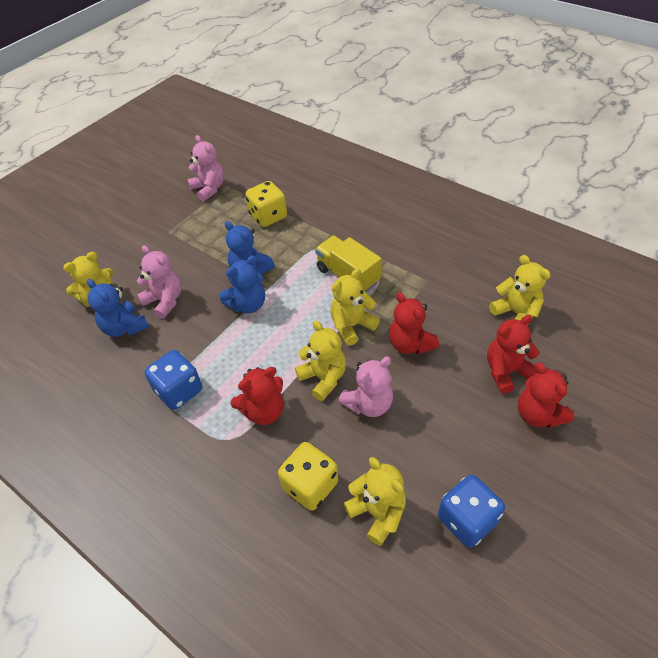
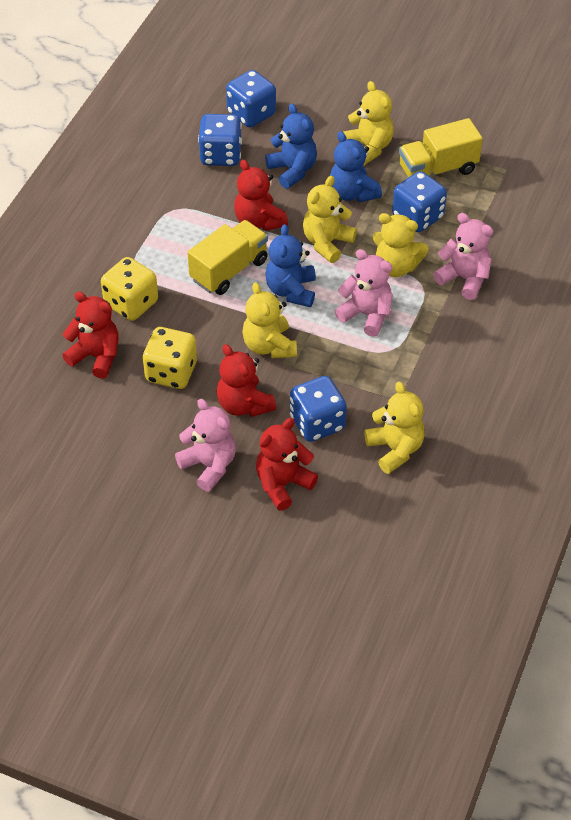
blue dice: 2 -> 4
yellow truck: 1 -> 2

